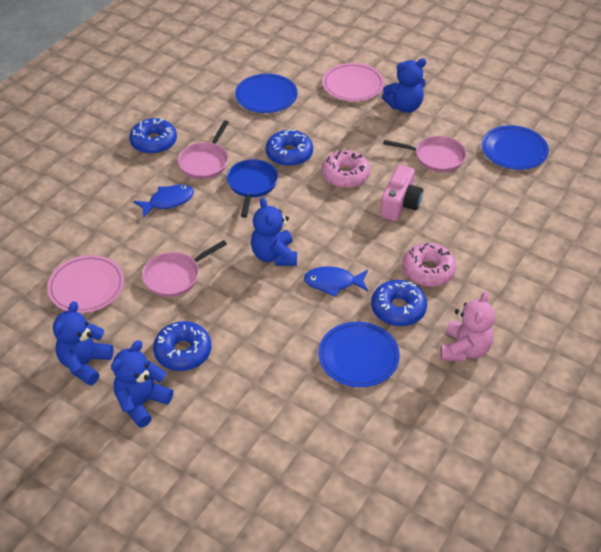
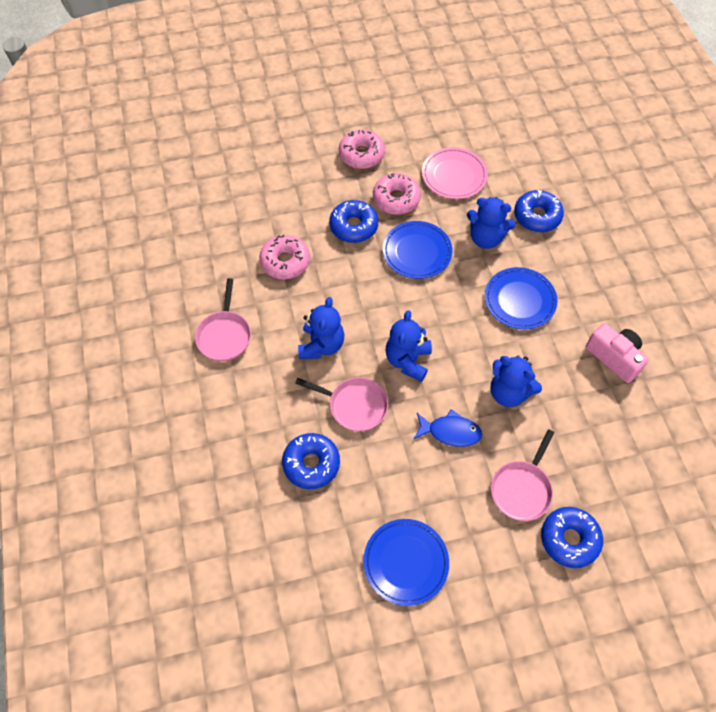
blue fish: 2 -> 1
blue pan: 1 -> 0
pink donut: 2 -> 3
pink plate: 2 -> 1
pink teddy bear: 1 -> 0

